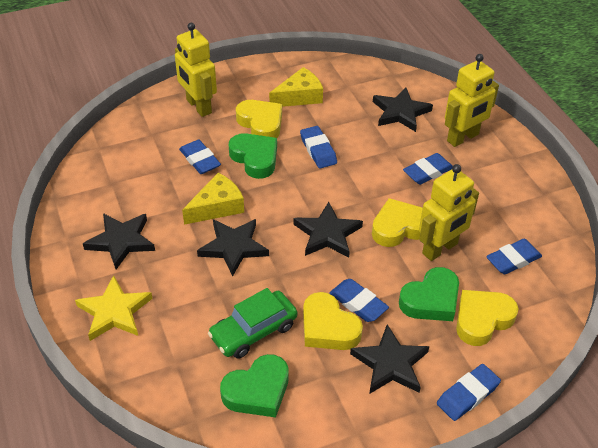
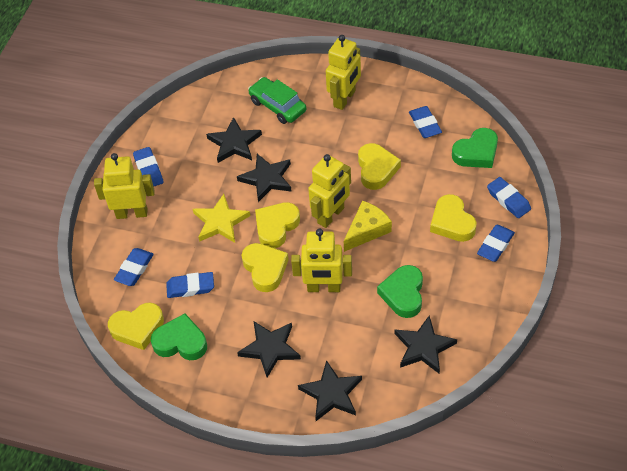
yellow cheese: 2 -> 1
yellow heart: 4 -> 5
yellow robot: 3 -> 4

